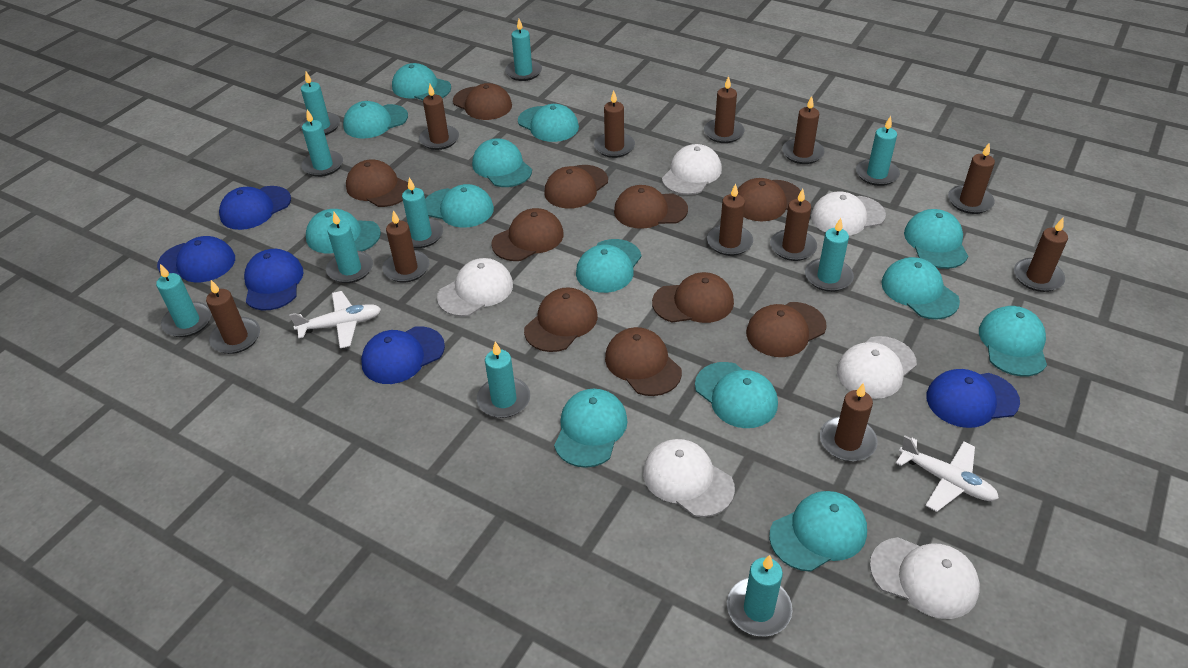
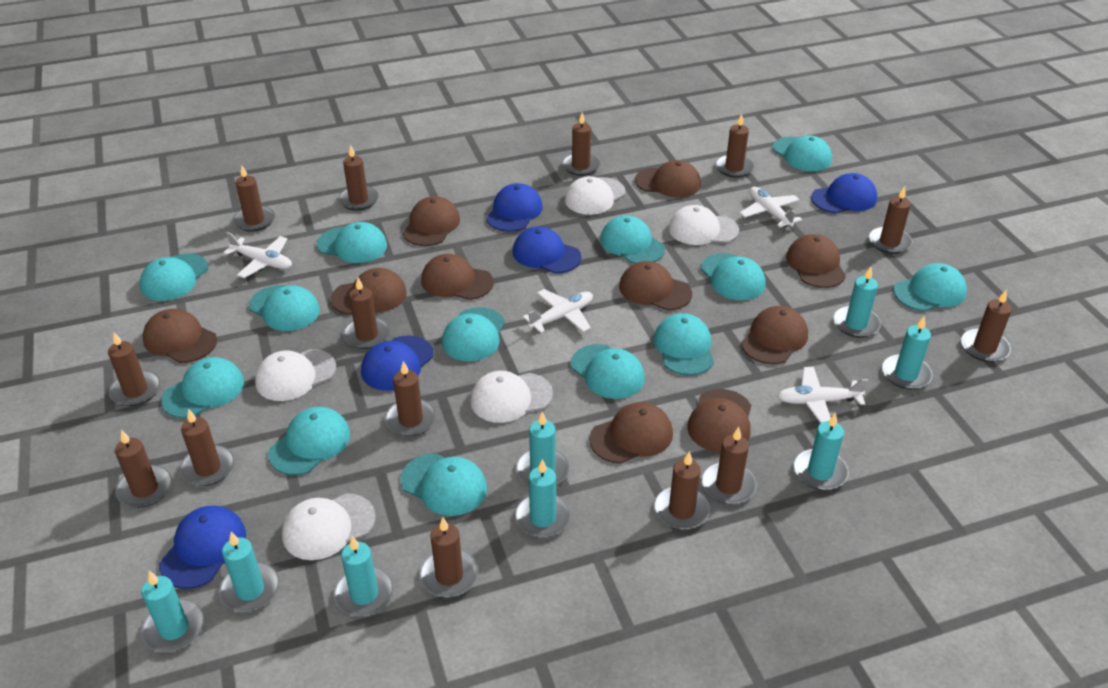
brown candle: 11 -> 14
turquoise candle: 10 -> 8
white cap: 6 -> 5
white plane: 2 -> 4

